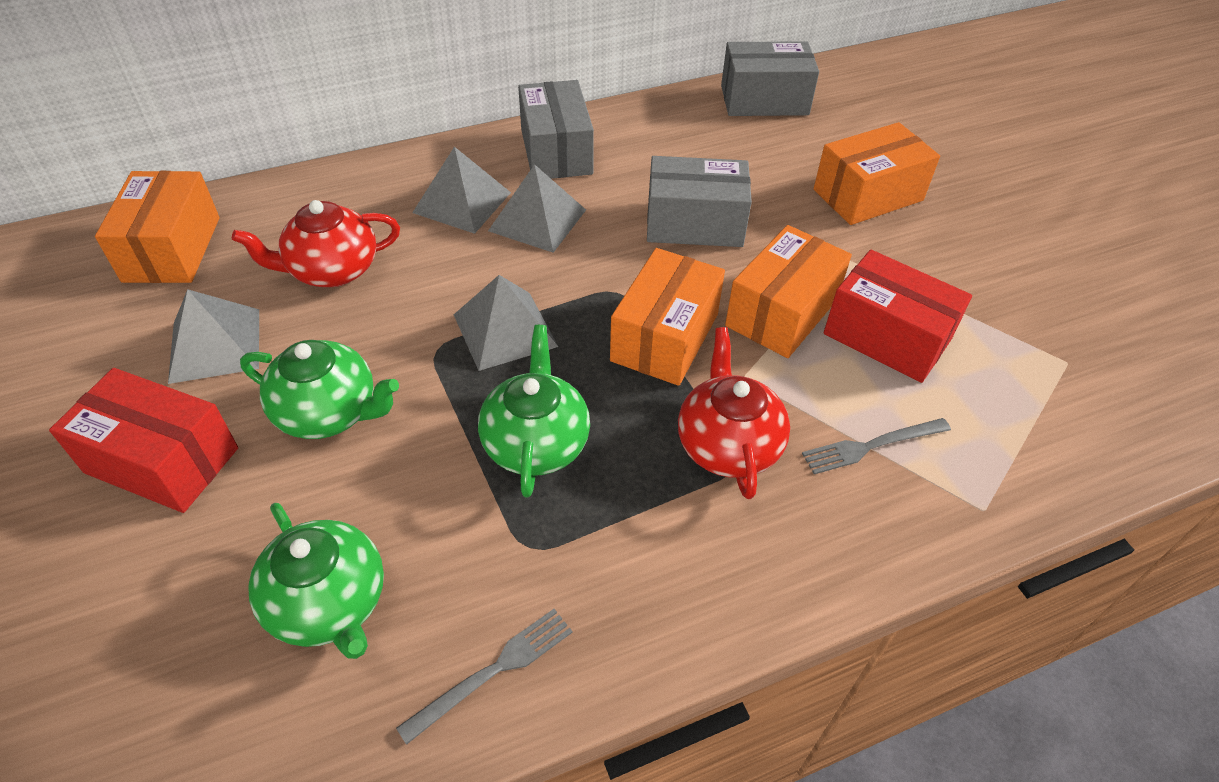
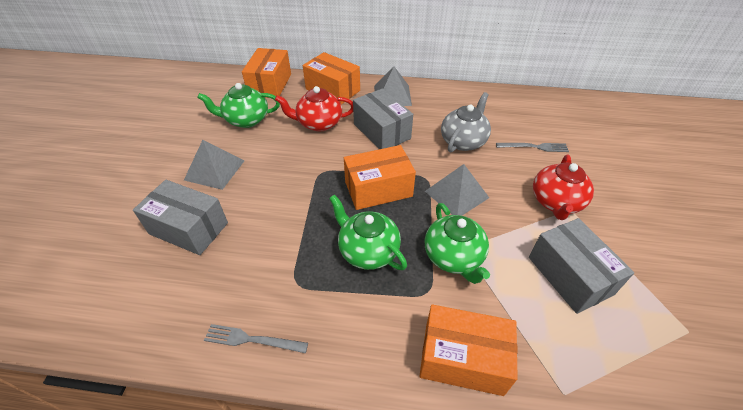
grey pyramid: 4 -> 3
grey teapot: 0 -> 1
red box: 2 -> 0

